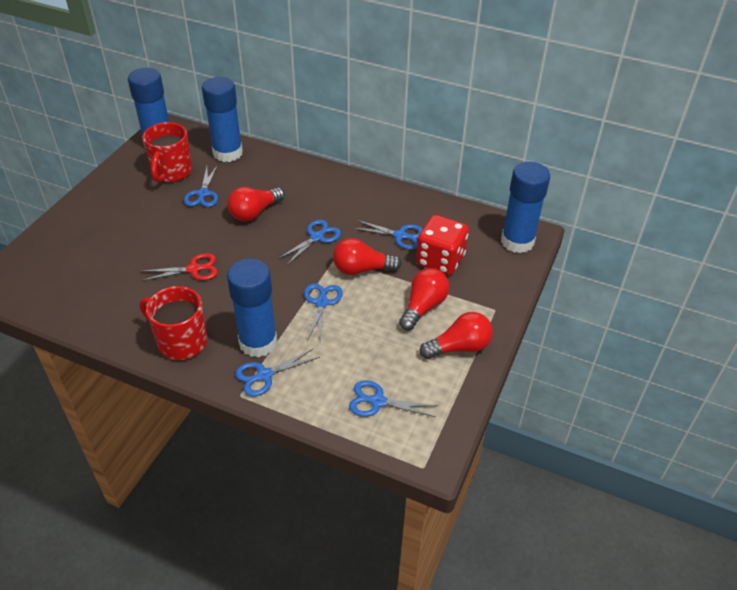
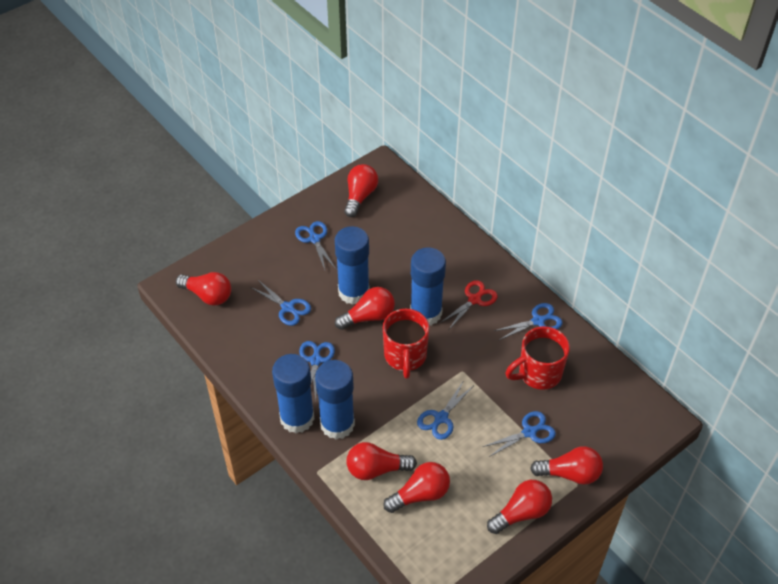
red dice: 1 -> 0
red light bulb: 4 -> 7

